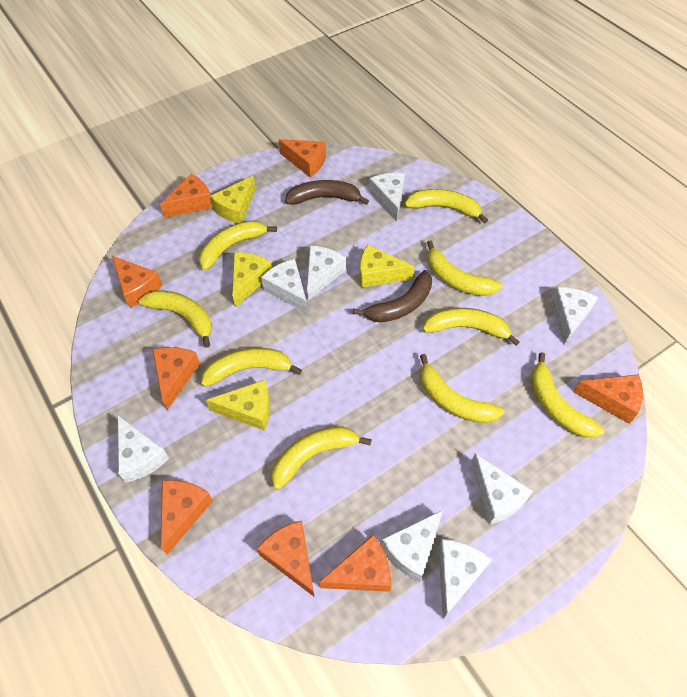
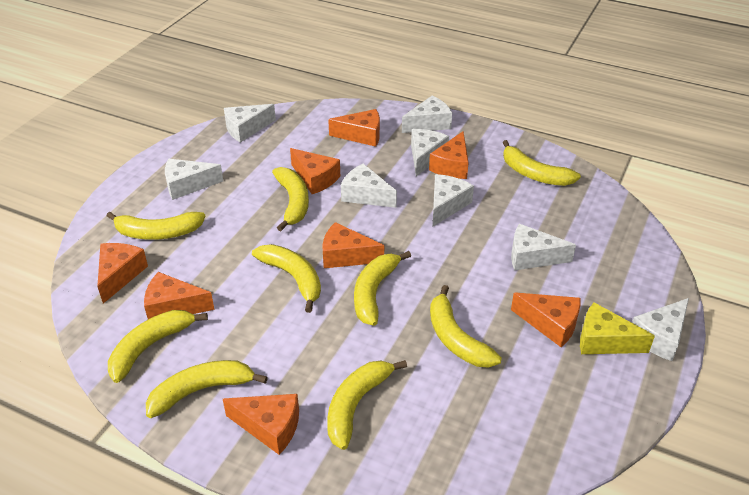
brown banana: 2 -> 0
yellow cheese: 4 -> 1

